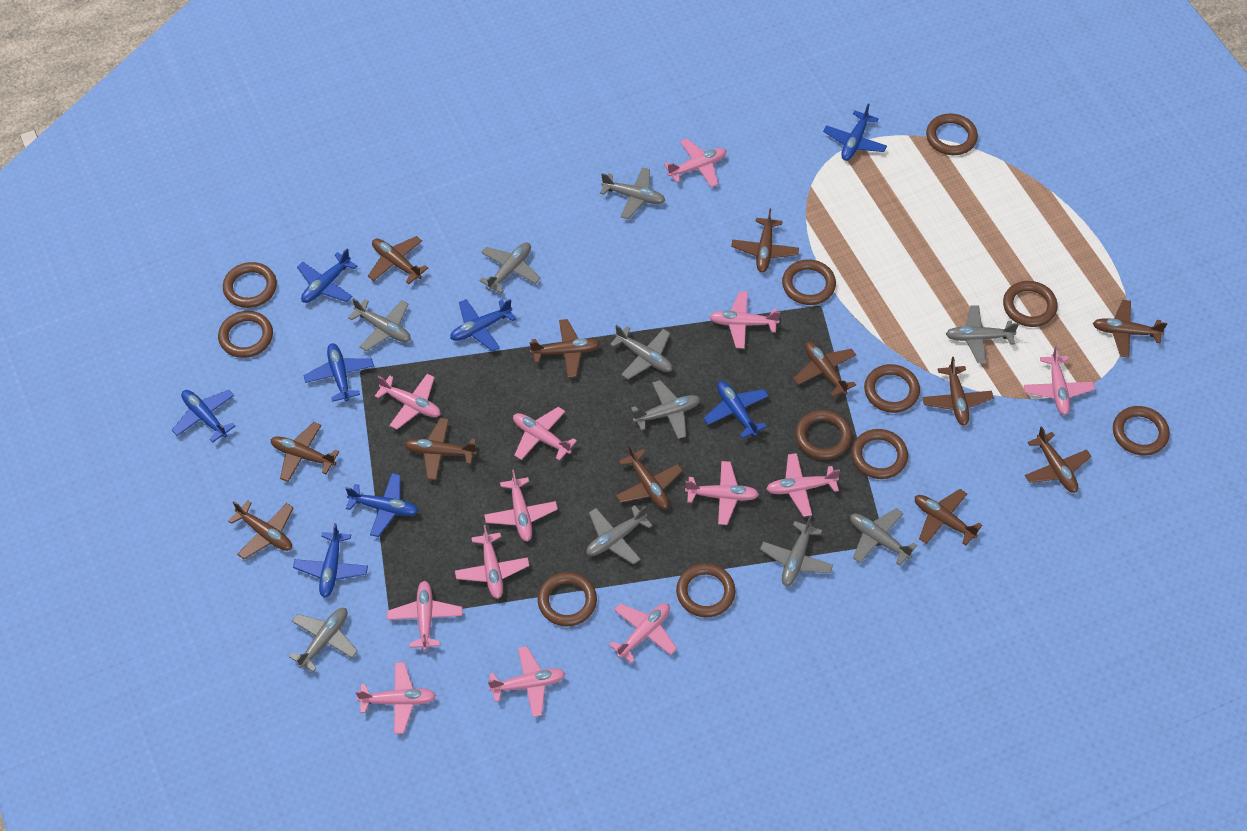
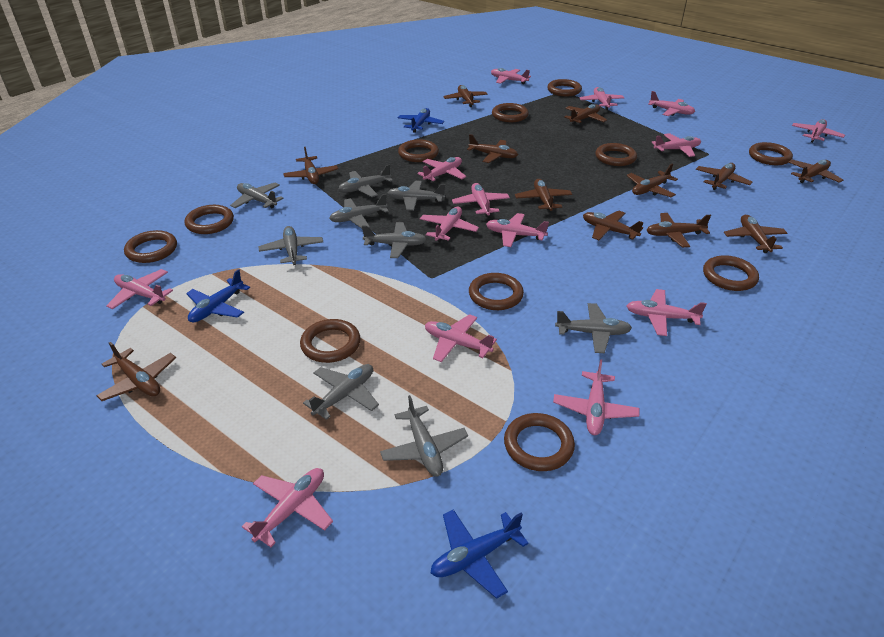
blue plane: 8 -> 3
grey plane: 10 -> 9
pink plane: 13 -> 14

